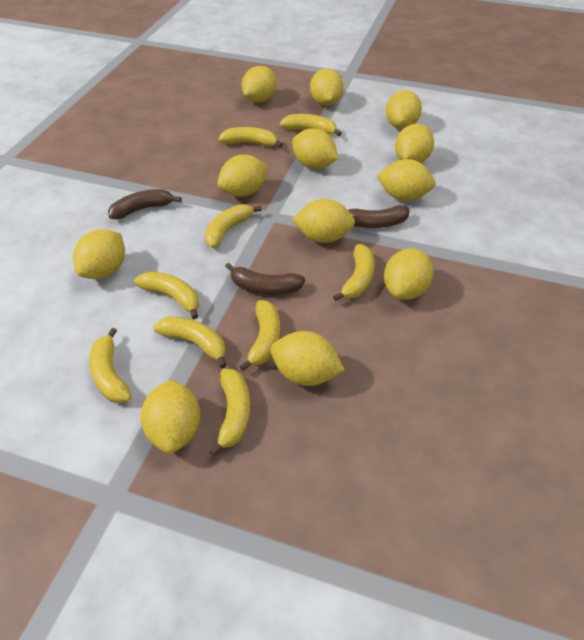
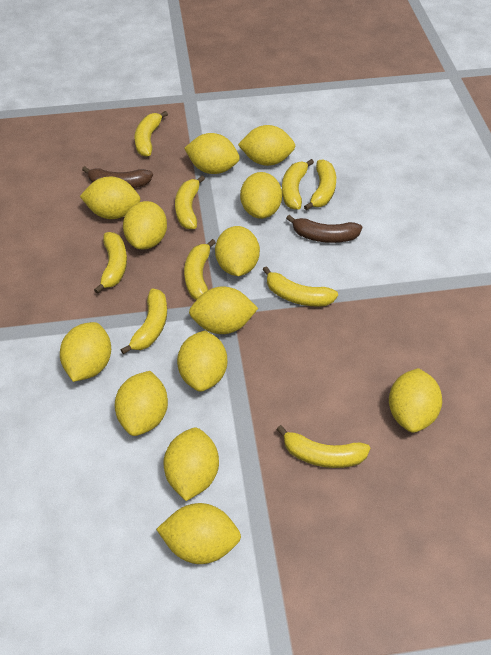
brown banana: 3 -> 2
yellow lemon: 12 -> 13

